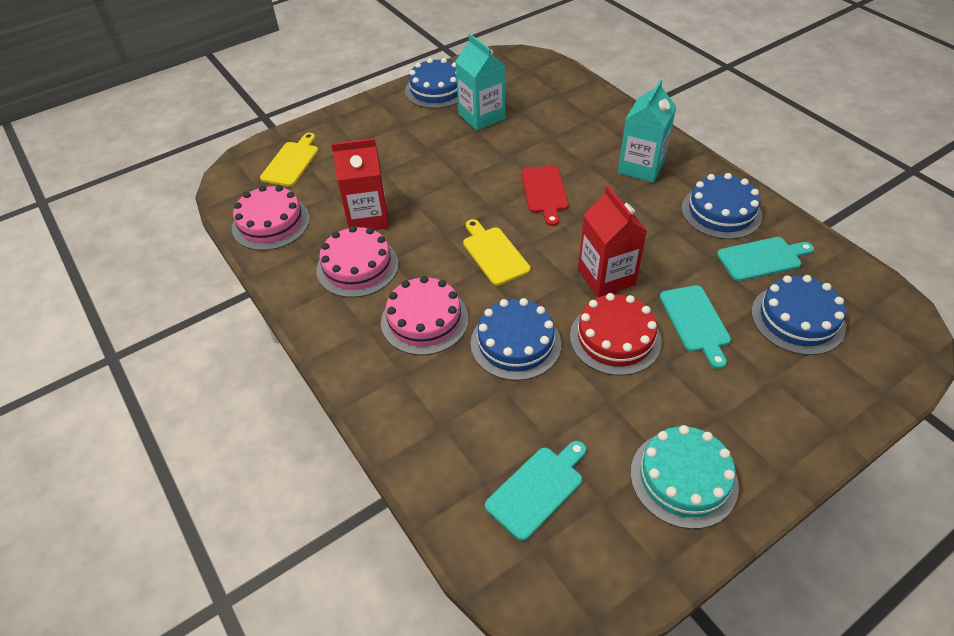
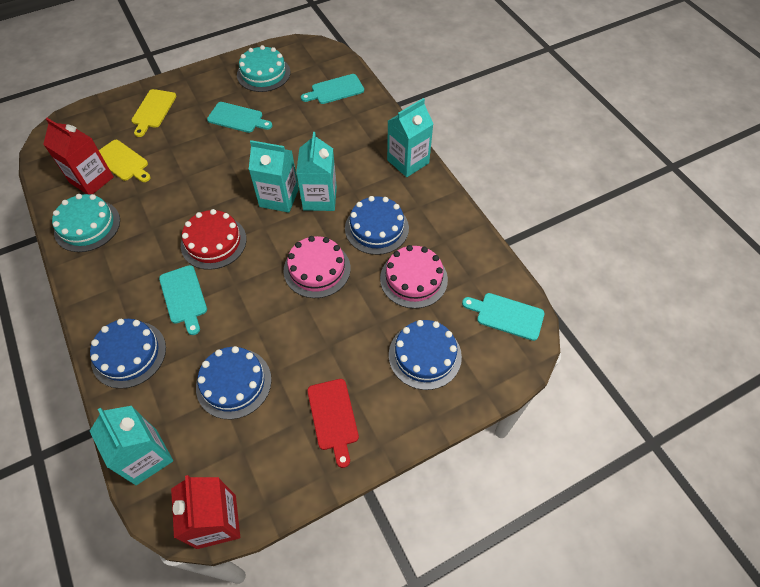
pink cake: 3 -> 2
turquoise cake: 1 -> 2
turquoise carton: 2 -> 4
turquoise cutting board: 3 -> 4

